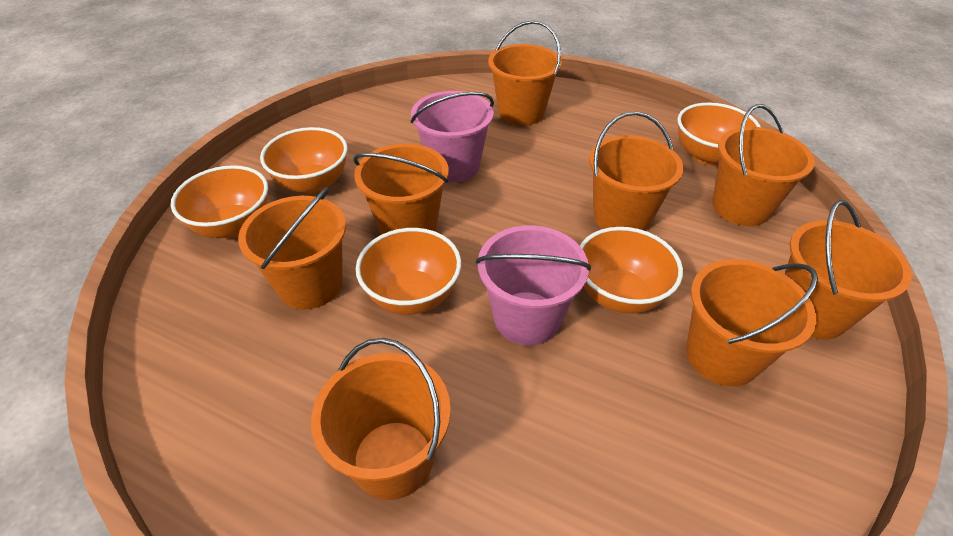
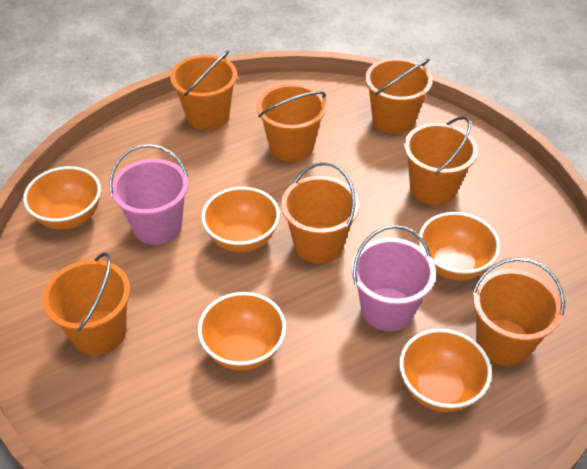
orange bucket: 8 -> 7

